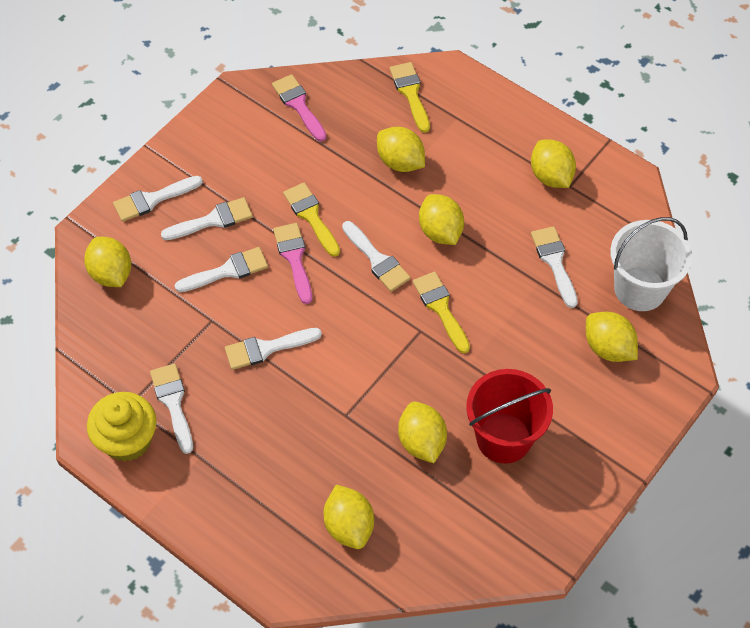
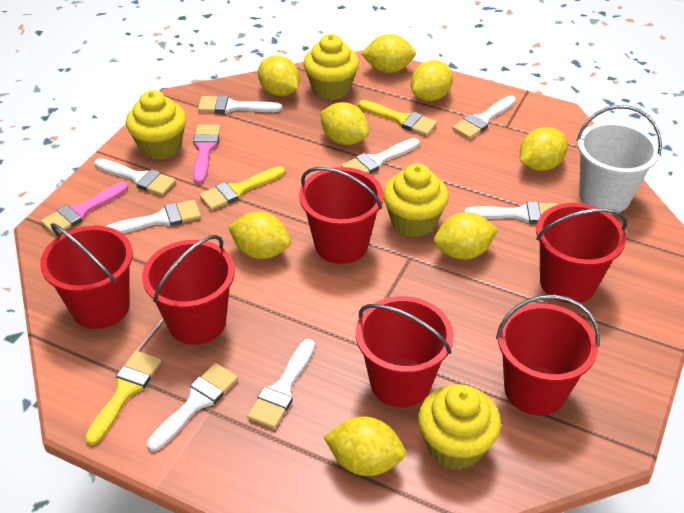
red bucket: 1 -> 6
white brush: 7 -> 8
yellow cupcake: 1 -> 4
yellow lemon: 7 -> 8

